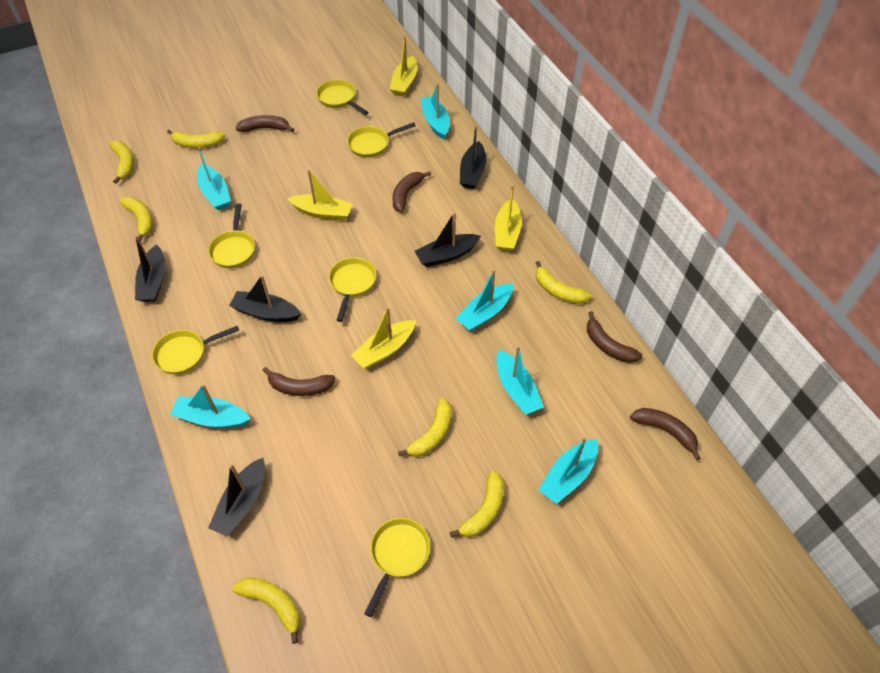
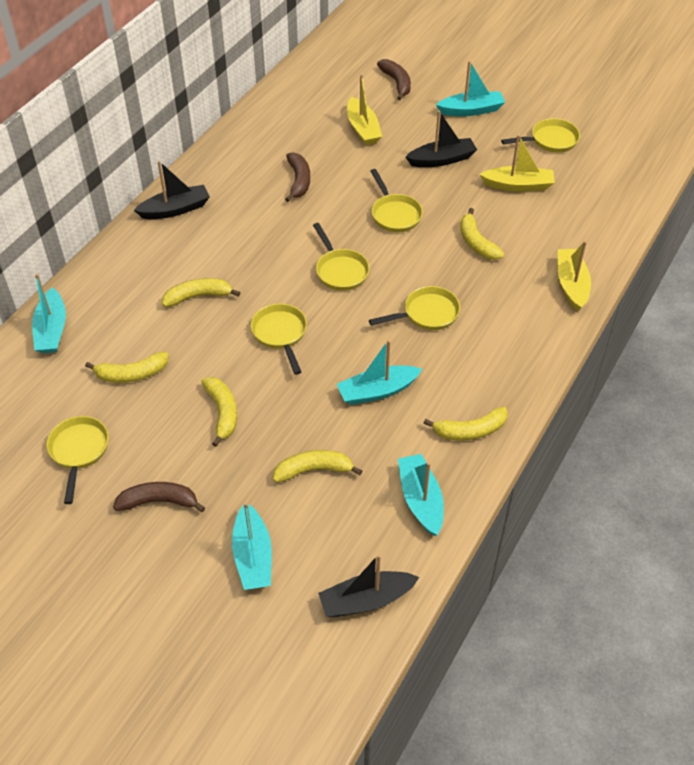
black boat: 5 -> 3
brown banana: 5 -> 3
turquoise boat: 6 -> 5
yellow banana: 7 -> 6
yellow boat: 4 -> 3

